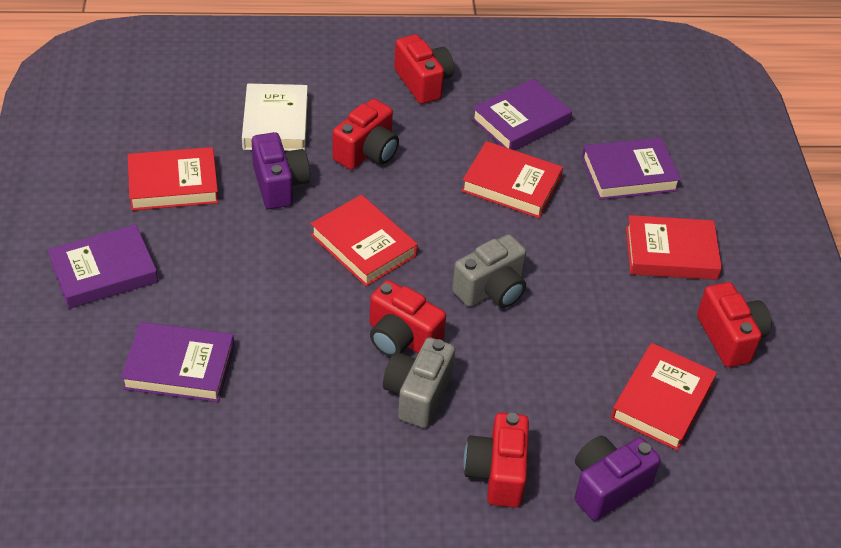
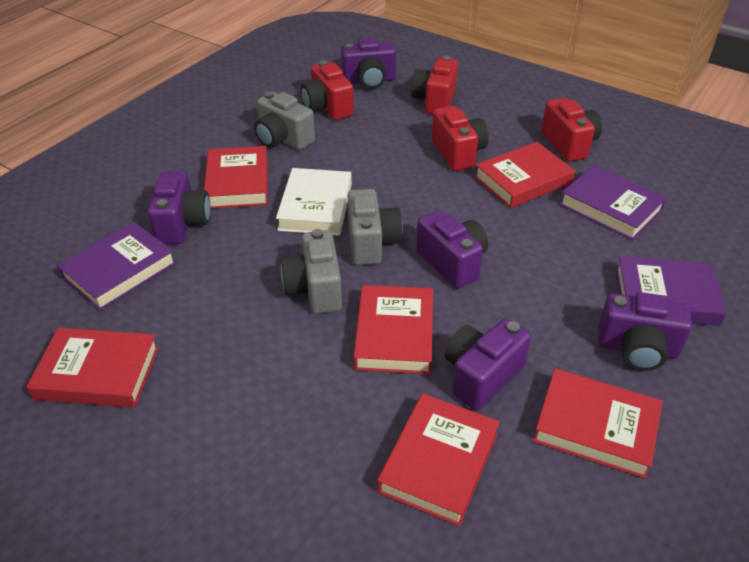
grey camera: 2 -> 3
purple book: 4 -> 3
purple camera: 2 -> 5
red book: 5 -> 6
red camera: 5 -> 4

